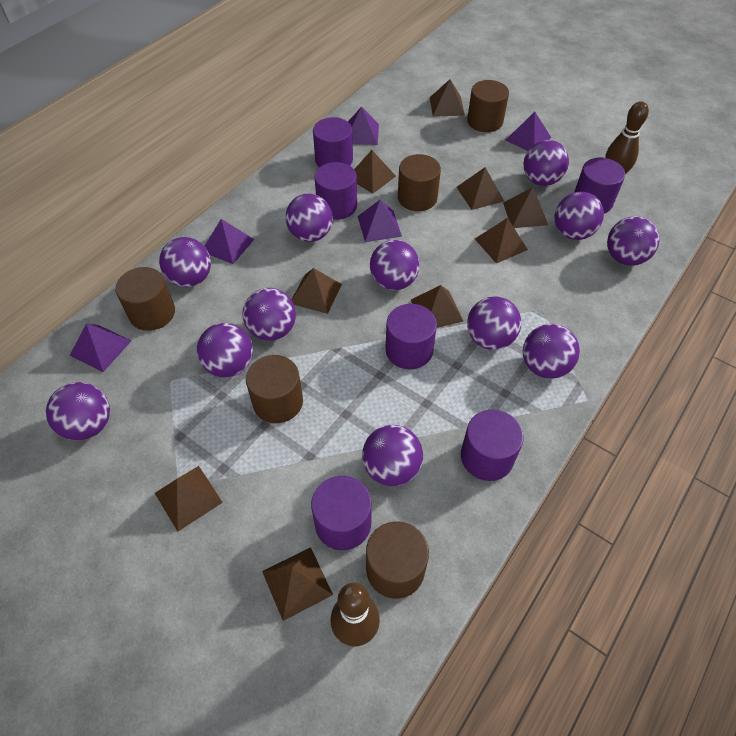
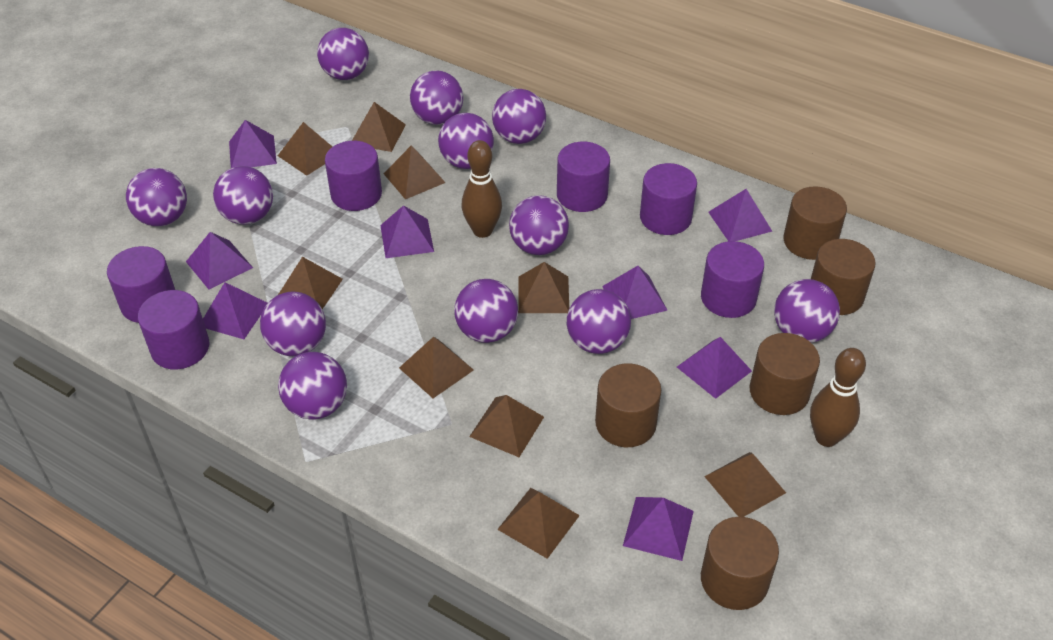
purple pyramid: 5 -> 8

